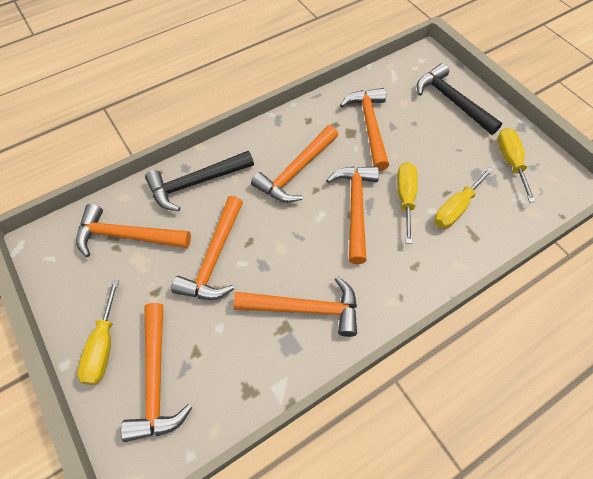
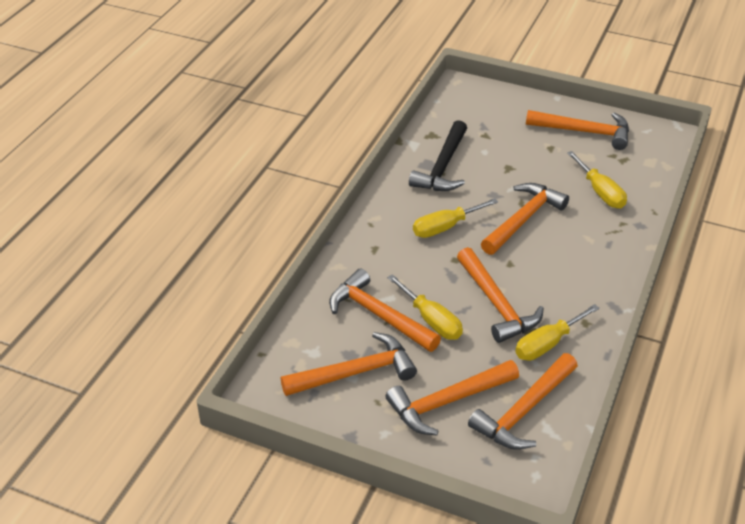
black hammer: 2 -> 1

